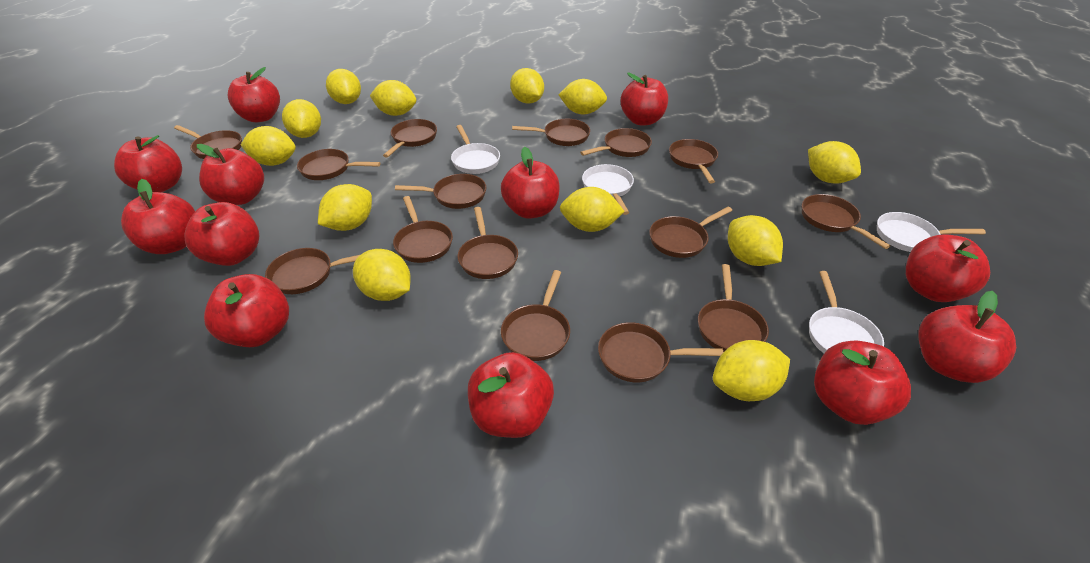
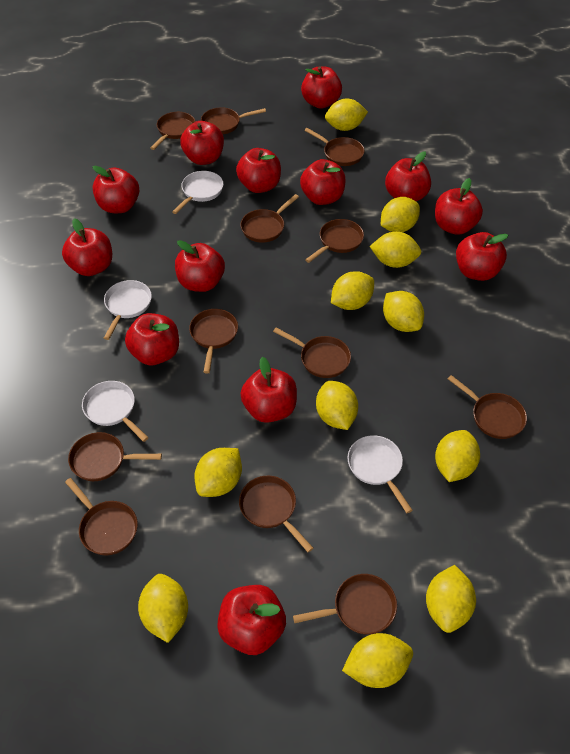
brown pan: 15 -> 12
red apple: 12 -> 13
yellow lemon: 12 -> 11

